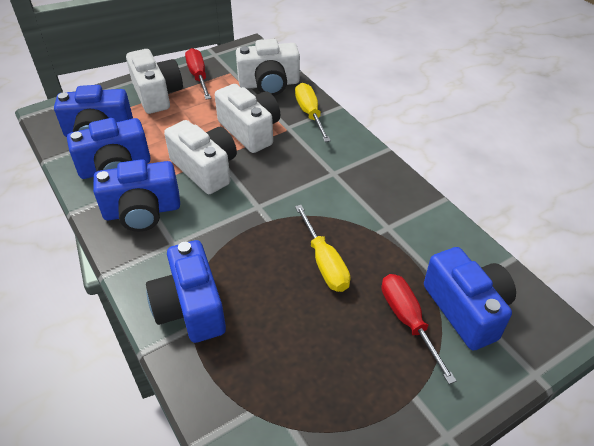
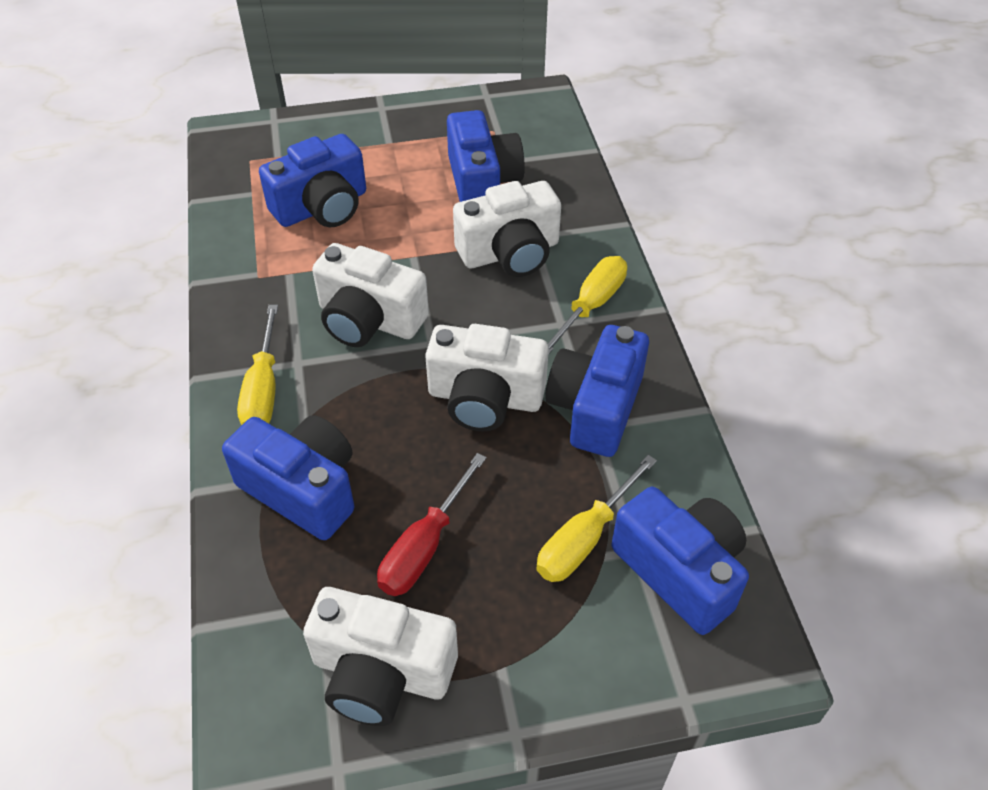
red screwdriver: 2 -> 1
yellow screwdriver: 2 -> 3

